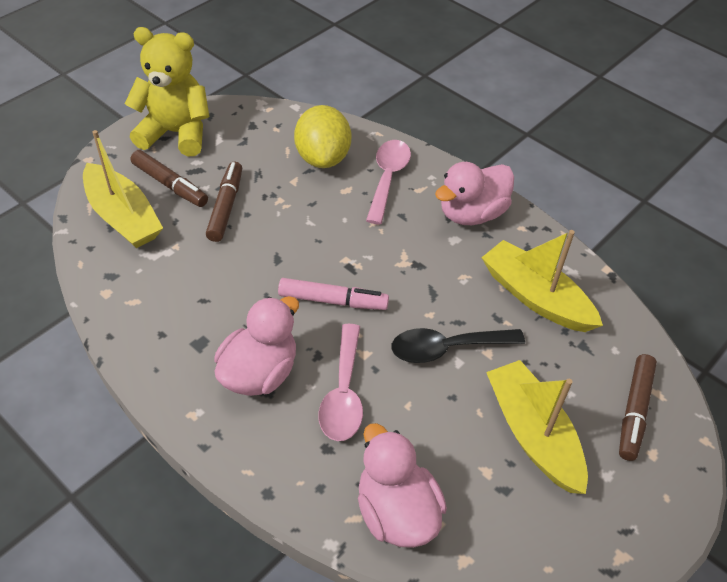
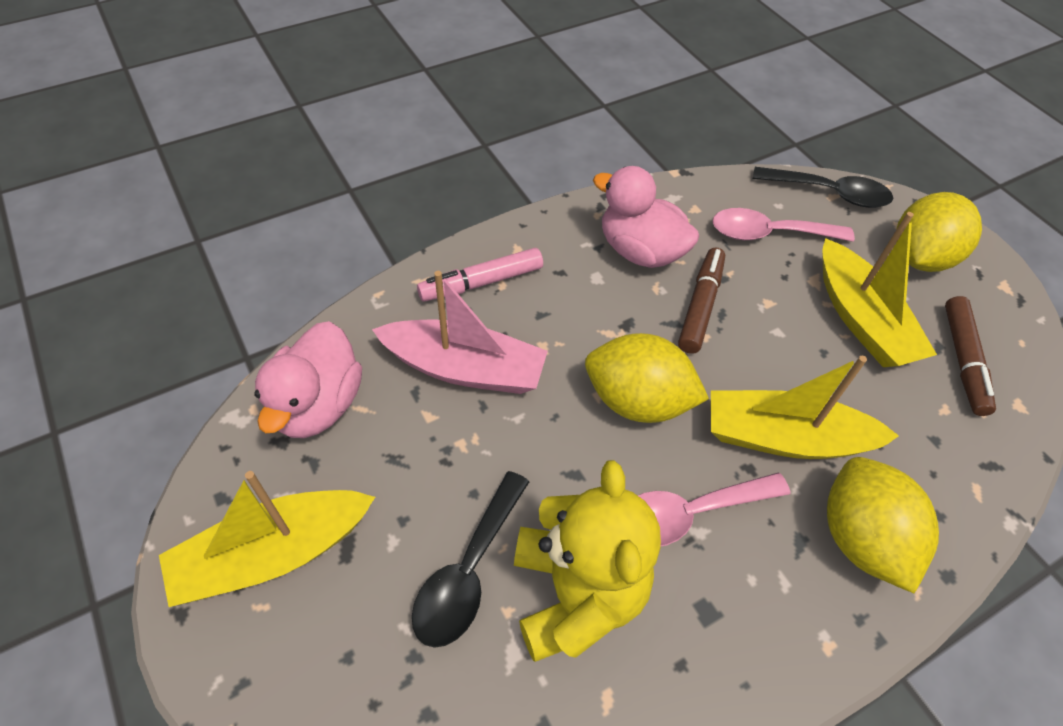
black spoon: 1 -> 2
brown marker: 3 -> 2
pink boat: 0 -> 1
pink duck: 3 -> 2
yellow lemon: 1 -> 3

